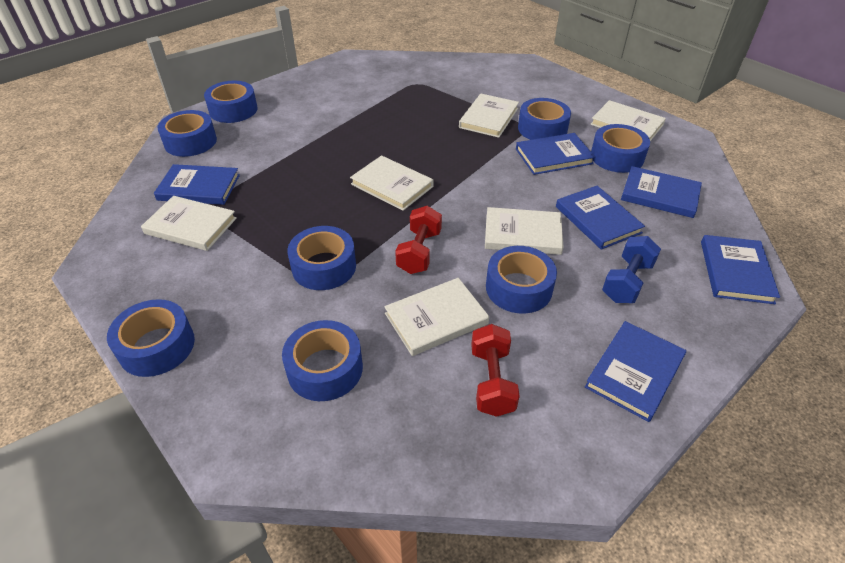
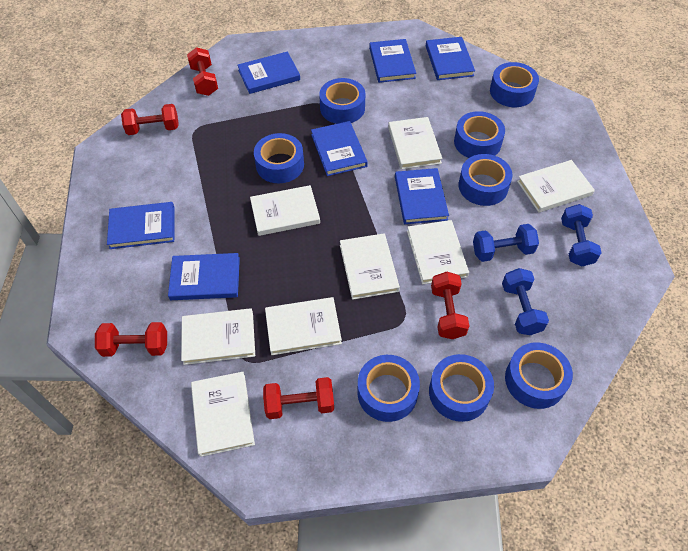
blue book: 6 -> 7
blue dumbbell: 1 -> 3
red dumbbell: 2 -> 5
white book: 6 -> 8

